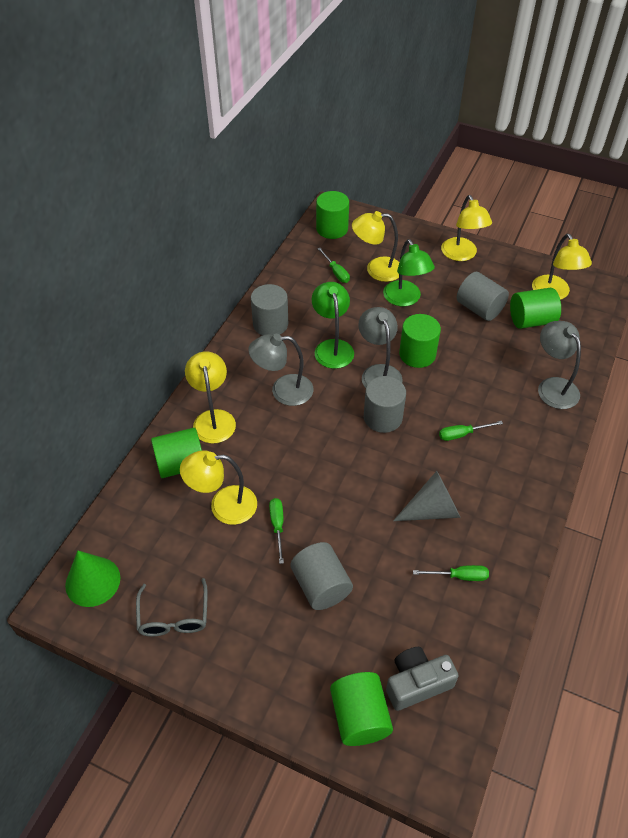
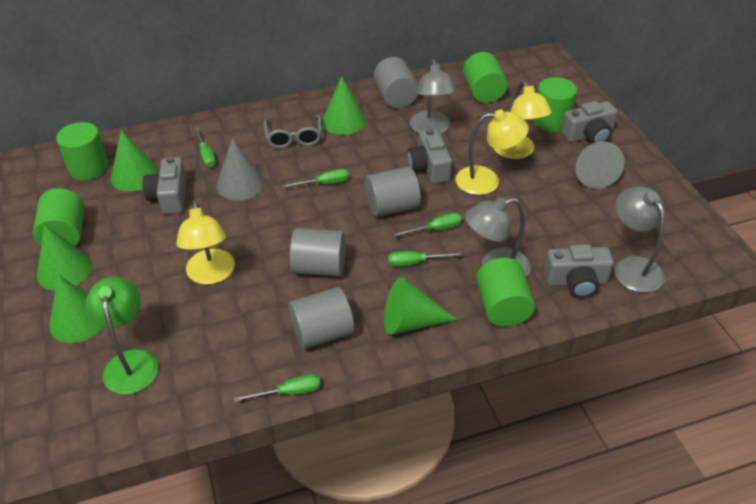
green cone: 1 -> 5
green lamp: 2 -> 1
green screwdriver: 4 -> 5
grey camera: 1 -> 4
grey cone: 1 -> 2
yellow lamp: 5 -> 3

